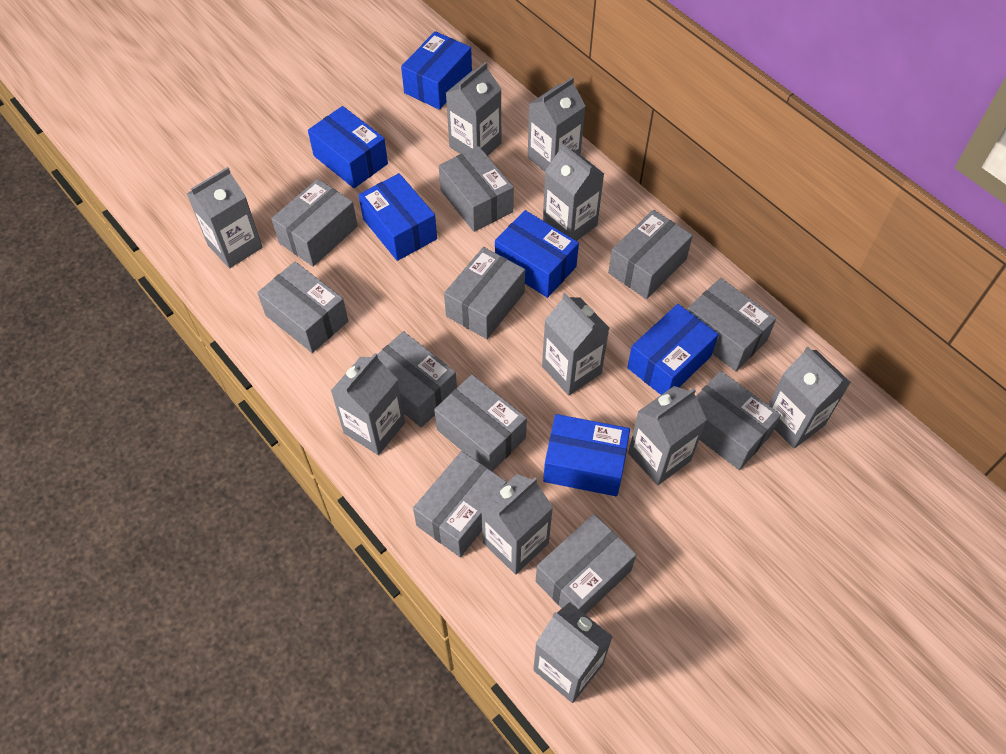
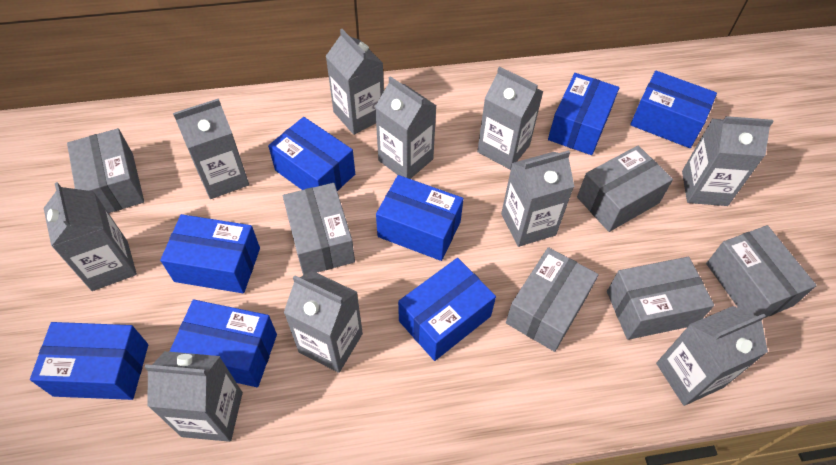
blue box: 6 -> 8
grey box: 11 -> 6

